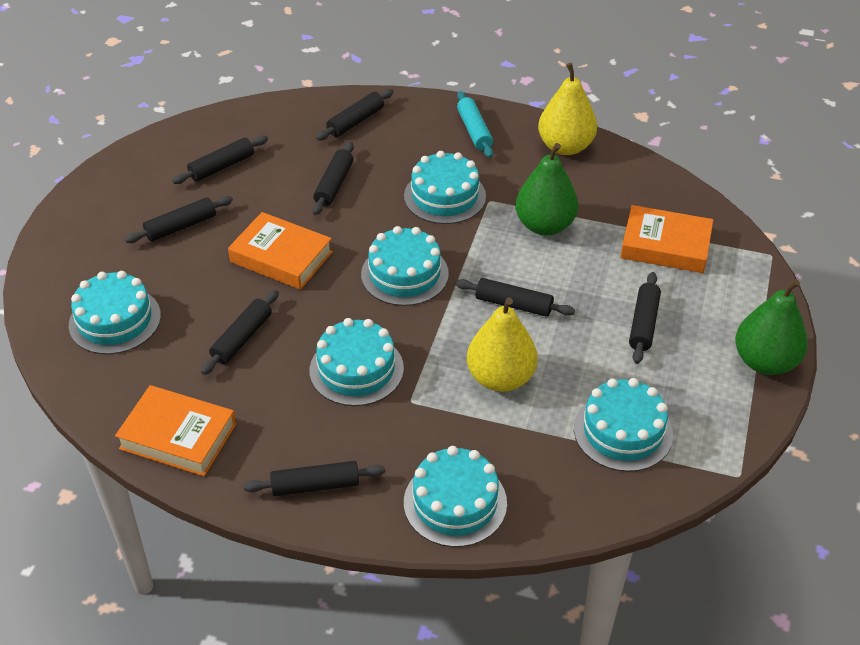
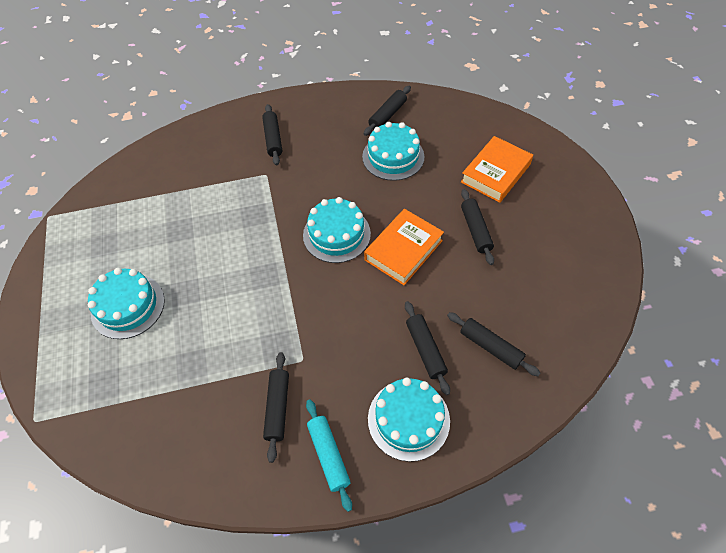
black rolling pin: 8 -> 6
green pear: 2 -> 0
orange book: 3 -> 2
turquoise cake: 6 -> 4
yellow pear: 2 -> 0

